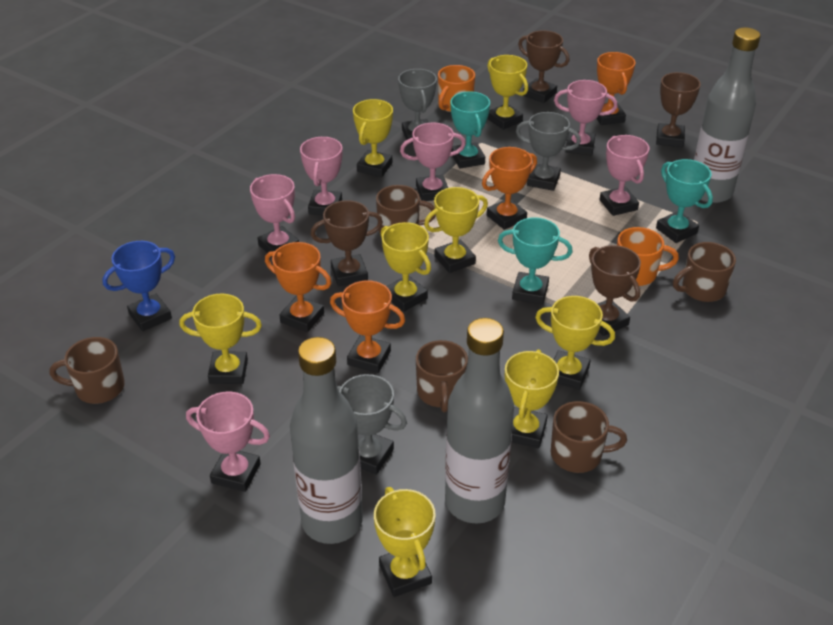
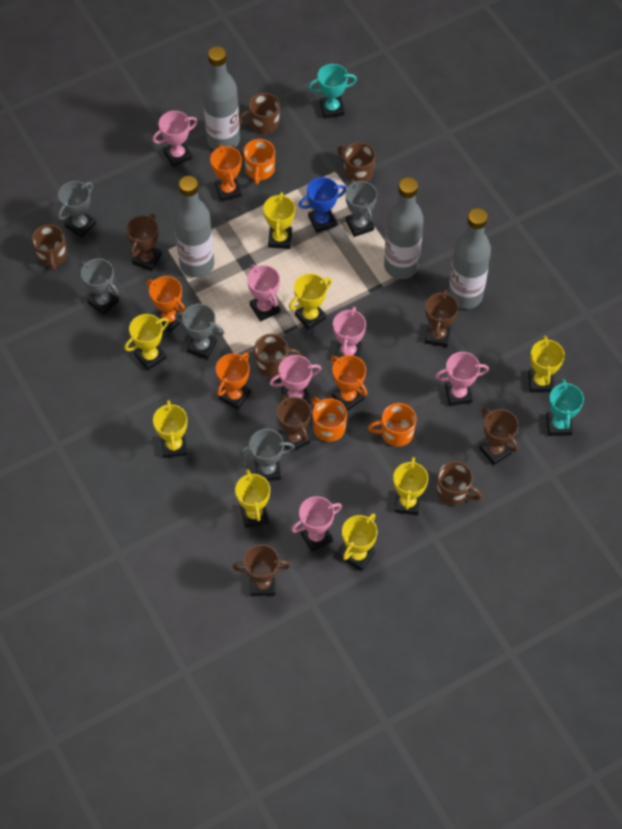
brown trophy: 4 -> 5
grey bottle: 3 -> 4
grey trophy: 3 -> 5
orange mug: 2 -> 3
turquoise trophy: 3 -> 2

